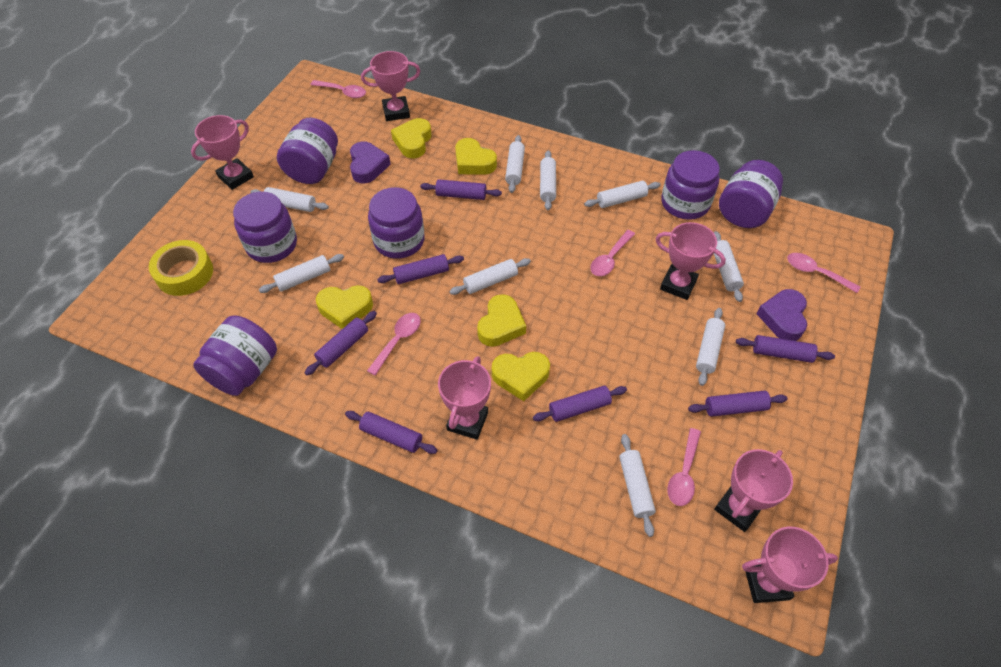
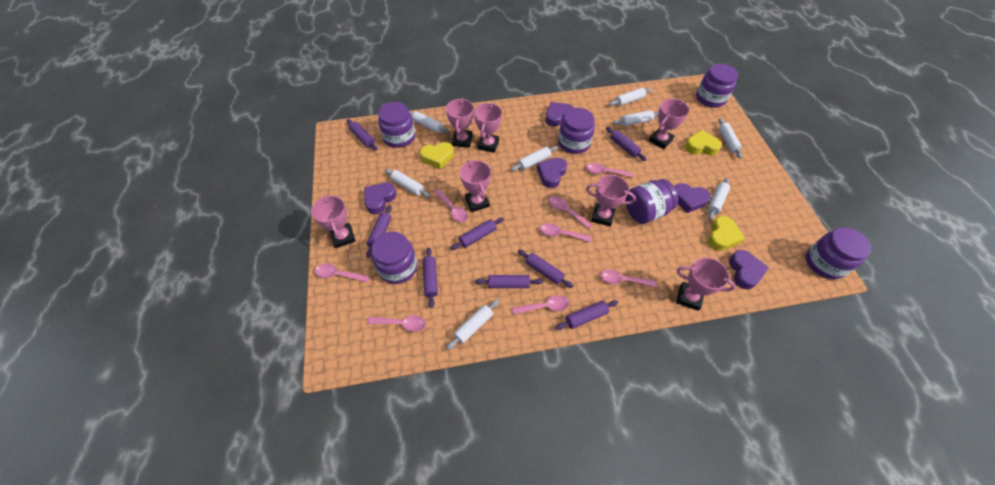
pink spoon: 5 -> 8
pink trophy: 6 -> 7
purple heart: 2 -> 5
purple rolling pin: 7 -> 8
white rolling pin: 9 -> 8
yellow heart: 5 -> 3
yellow tape: 1 -> 0

